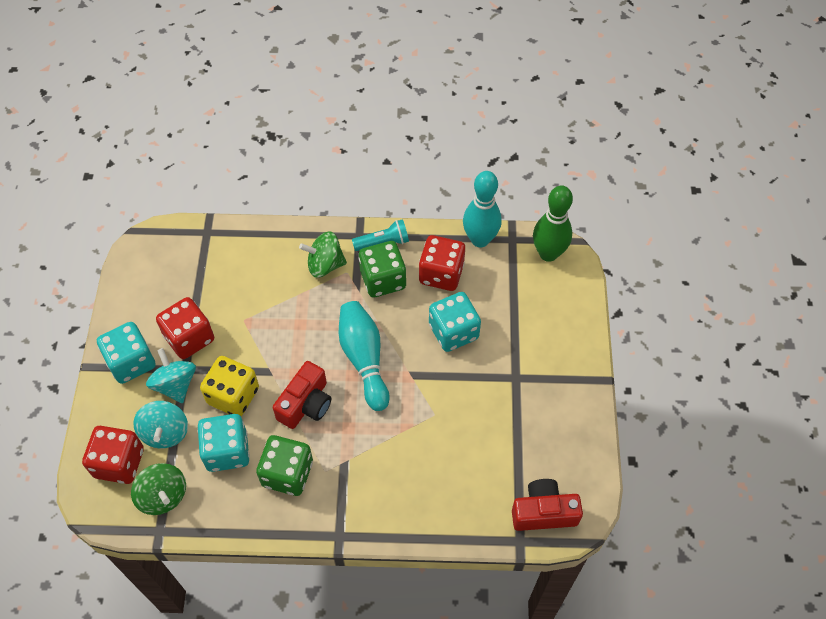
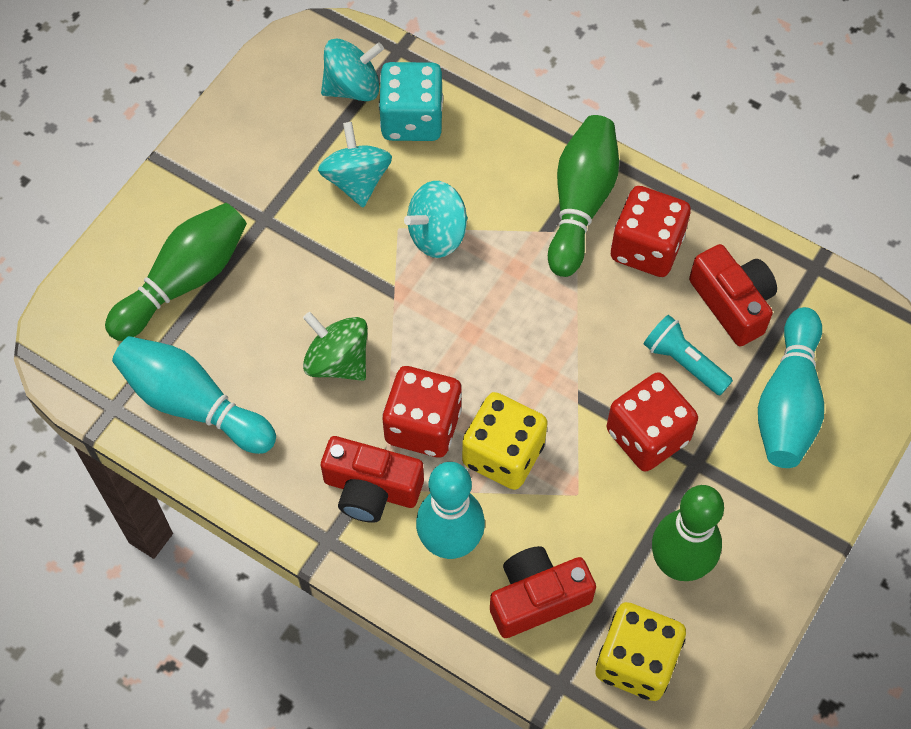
green bowling pin: 1 -> 3
green dice: 2 -> 0
green spinning top: 2 -> 1
red camera: 2 -> 3
turquoise bowling pin: 2 -> 3
turquoise dice: 3 -> 1
turquoise spinning top: 2 -> 3
yellow dice: 1 -> 2

